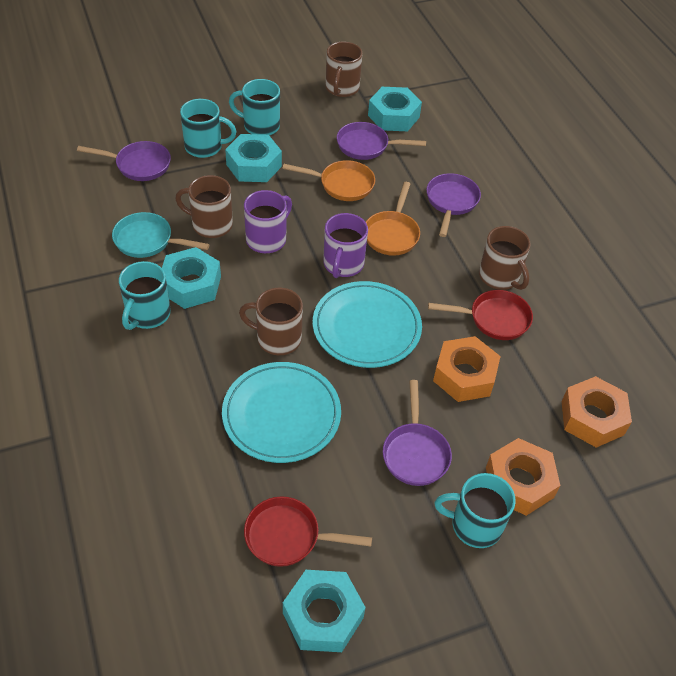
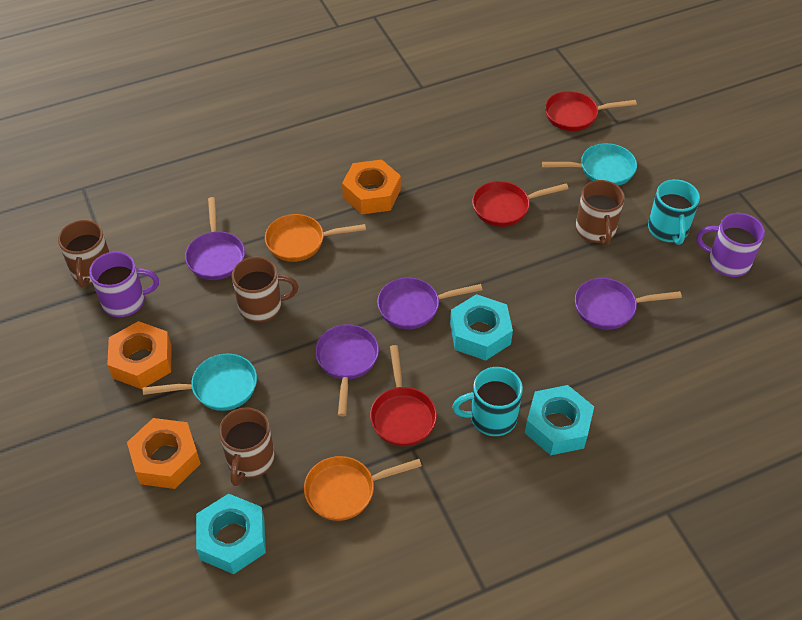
red pan: 2 -> 3
turquoise mug: 4 -> 2
turquoise nut: 4 -> 3
turquoise pan: 1 -> 2
turquoise plate: 2 -> 0

